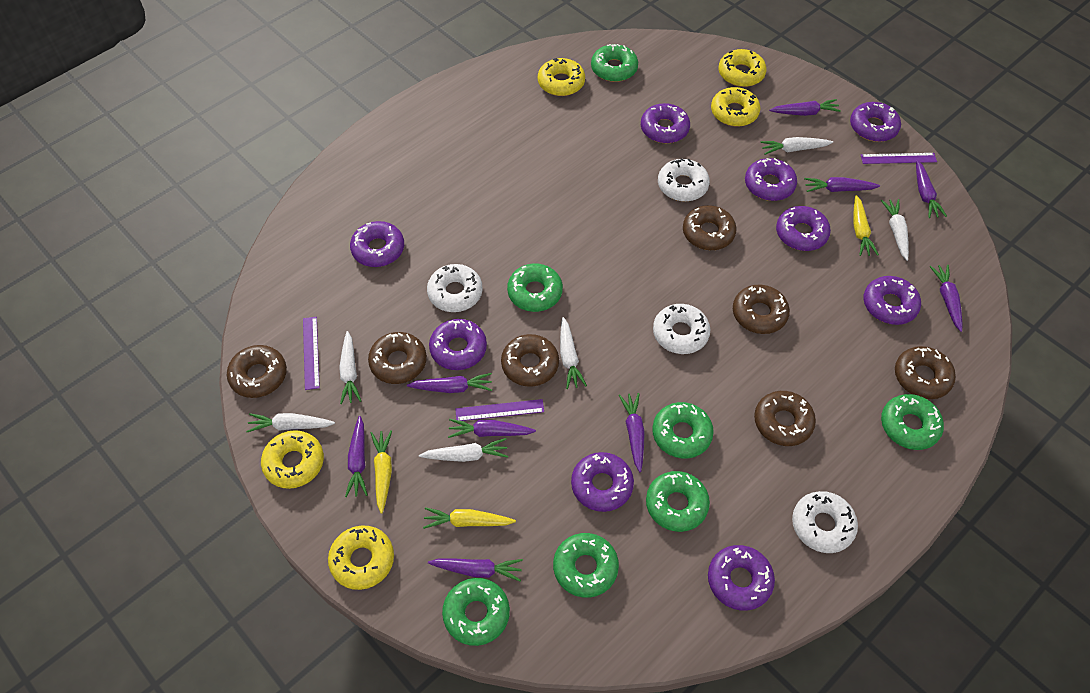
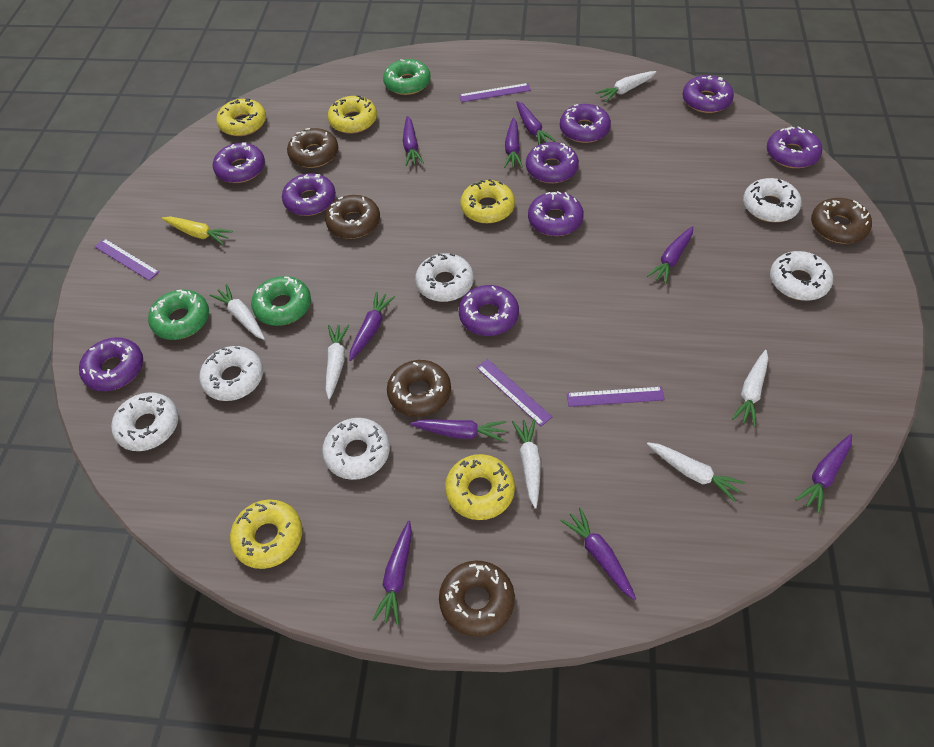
brown donut: 7 -> 5
green donut: 7 -> 3
purple ruler: 3 -> 4
white donut: 4 -> 6
yellow carrot: 3 -> 1

